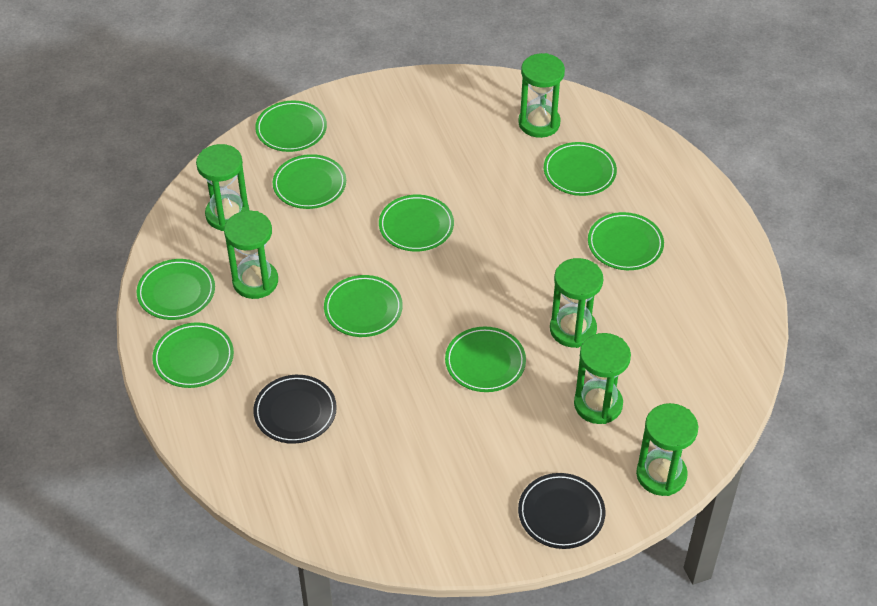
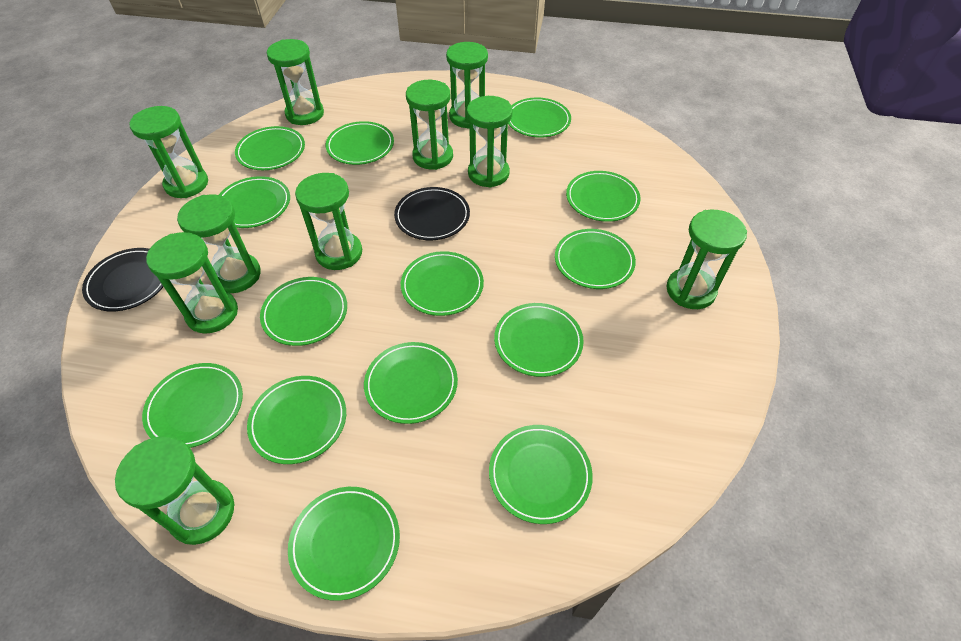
green hourglass: 6 -> 10
green plate: 9 -> 14

